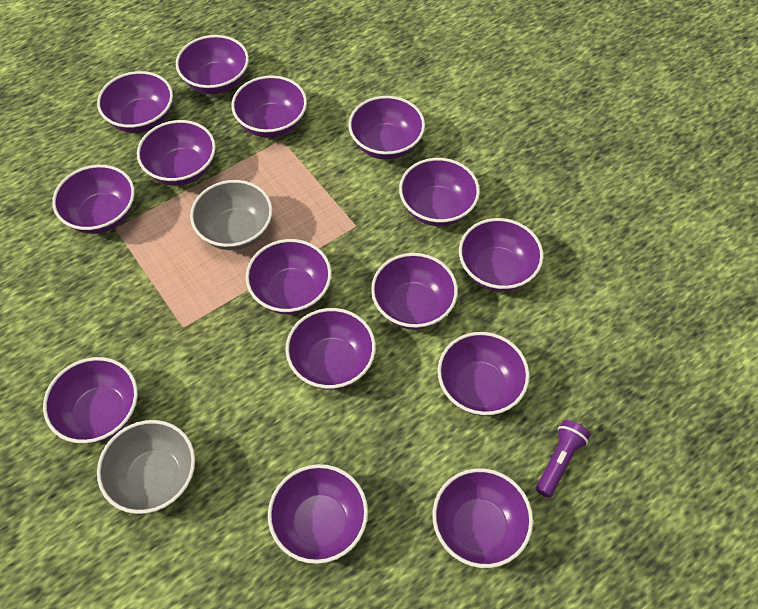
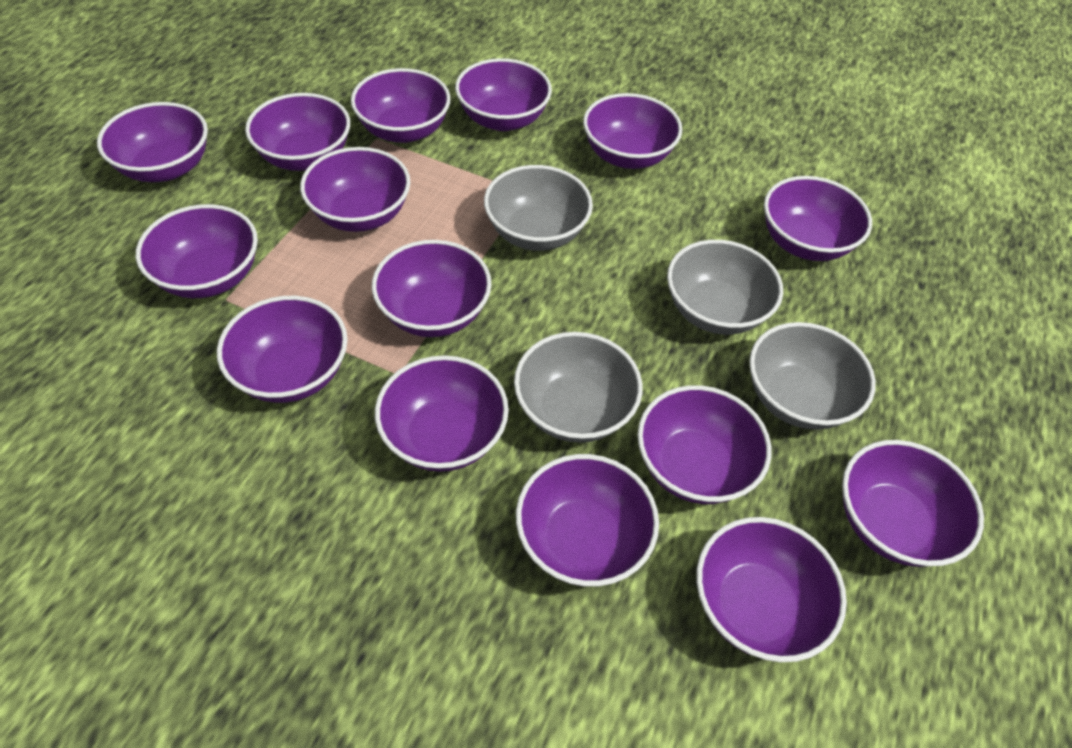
grey bowl: 2 -> 4
purple flashlight: 1 -> 0

